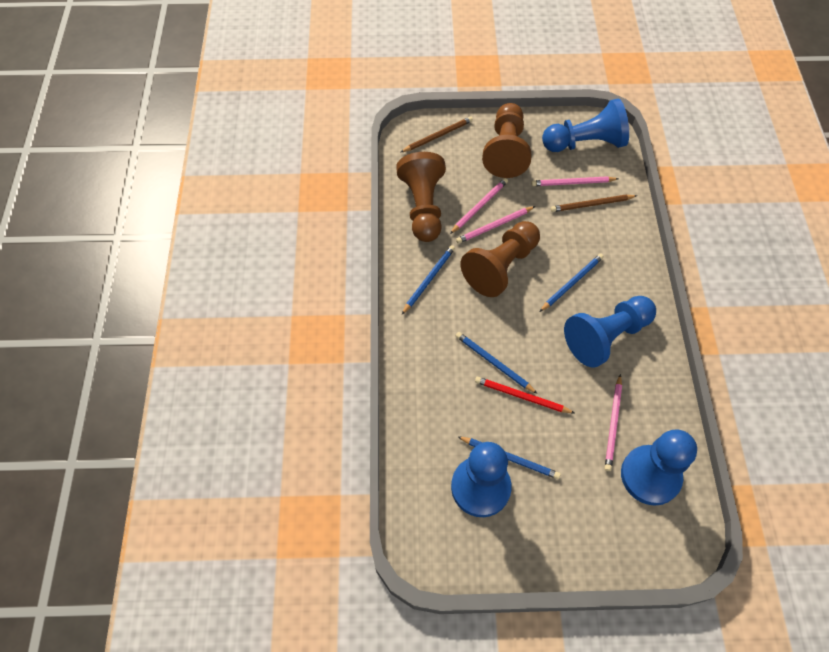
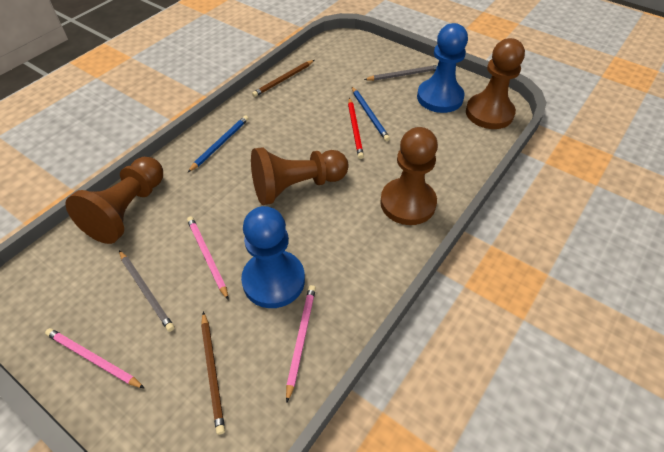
blue pawn: 4 -> 2
blue pencil: 4 -> 2
brown pawn: 3 -> 4
grey pencil: 0 -> 2
pink pencil: 4 -> 3

